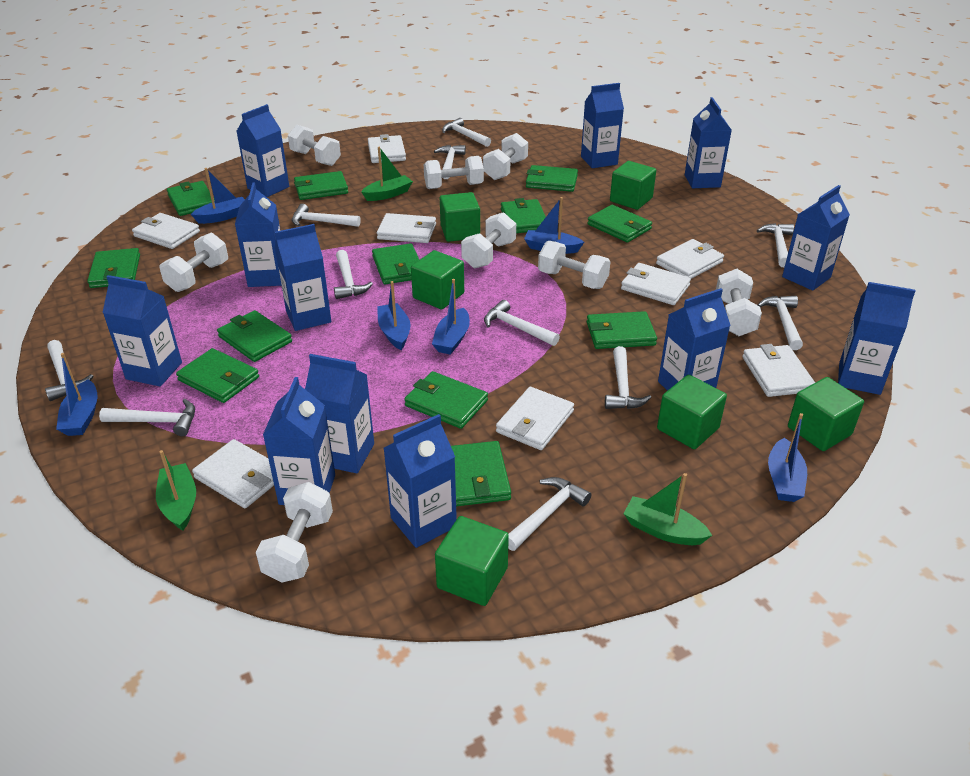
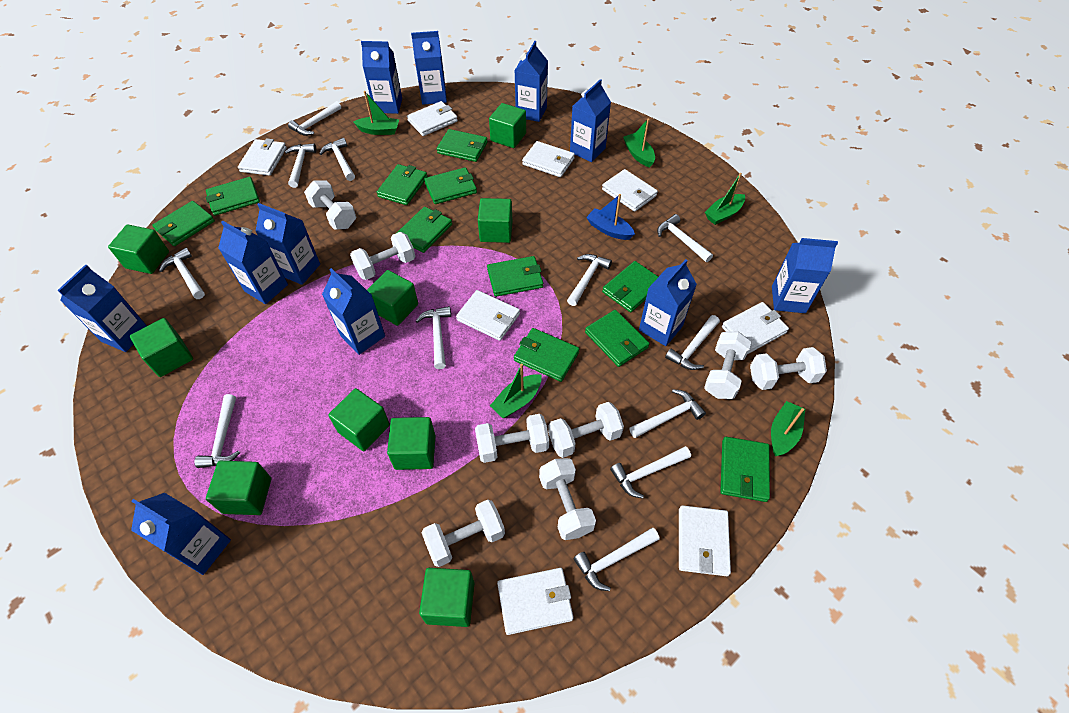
blue boat: 6 -> 1
blue carton: 12 -> 11
green boat: 3 -> 5
green cube: 6 -> 9
green wallet: 12 -> 11
white hammer: 11 -> 12

